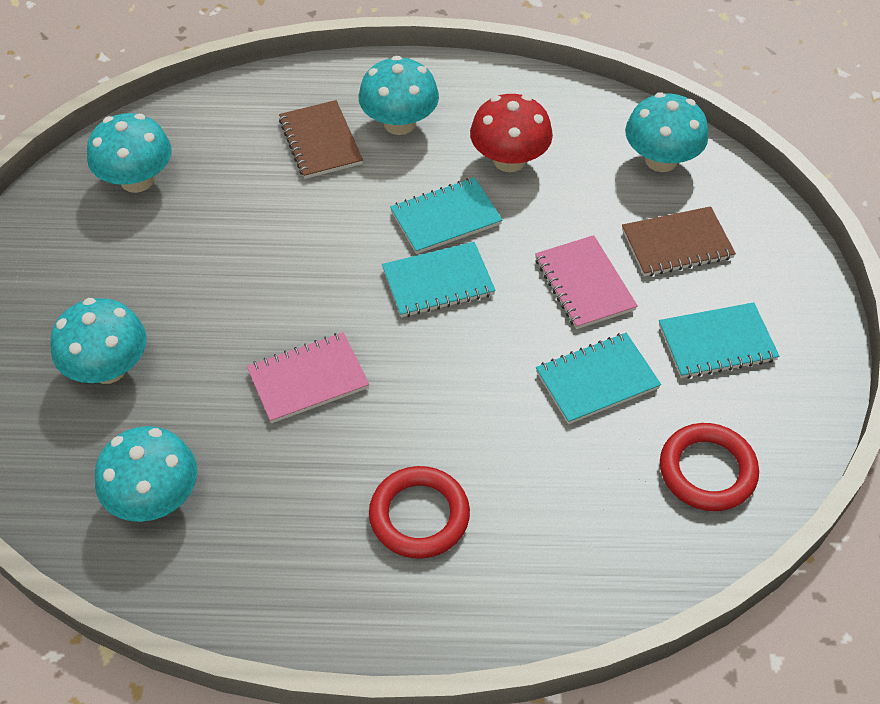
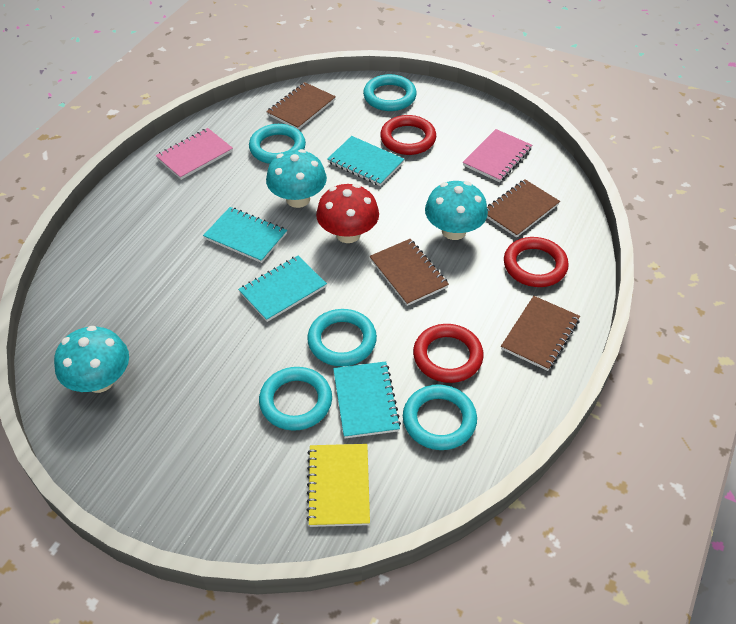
brown notebook: 2 -> 4
red ring: 2 -> 3
turquoise mushroom: 5 -> 3
turquoise ring: 0 -> 5
yellow notebook: 0 -> 1

